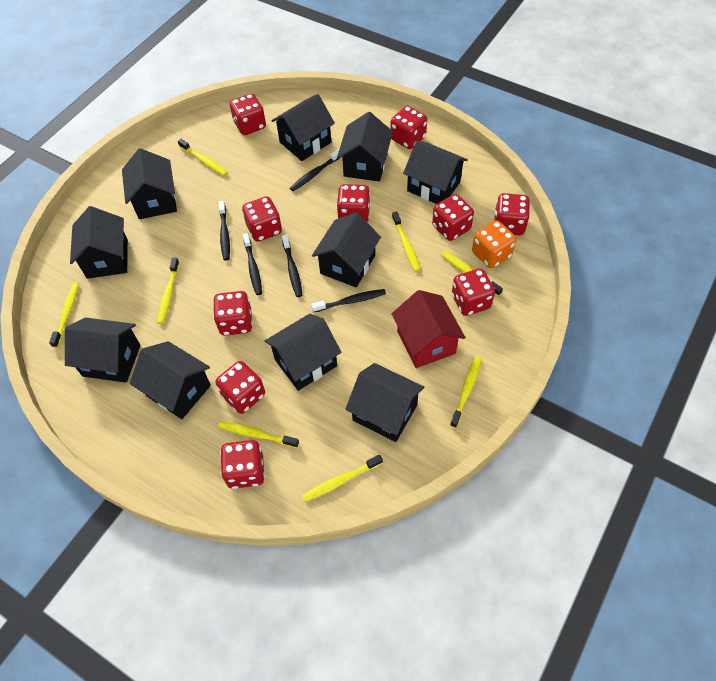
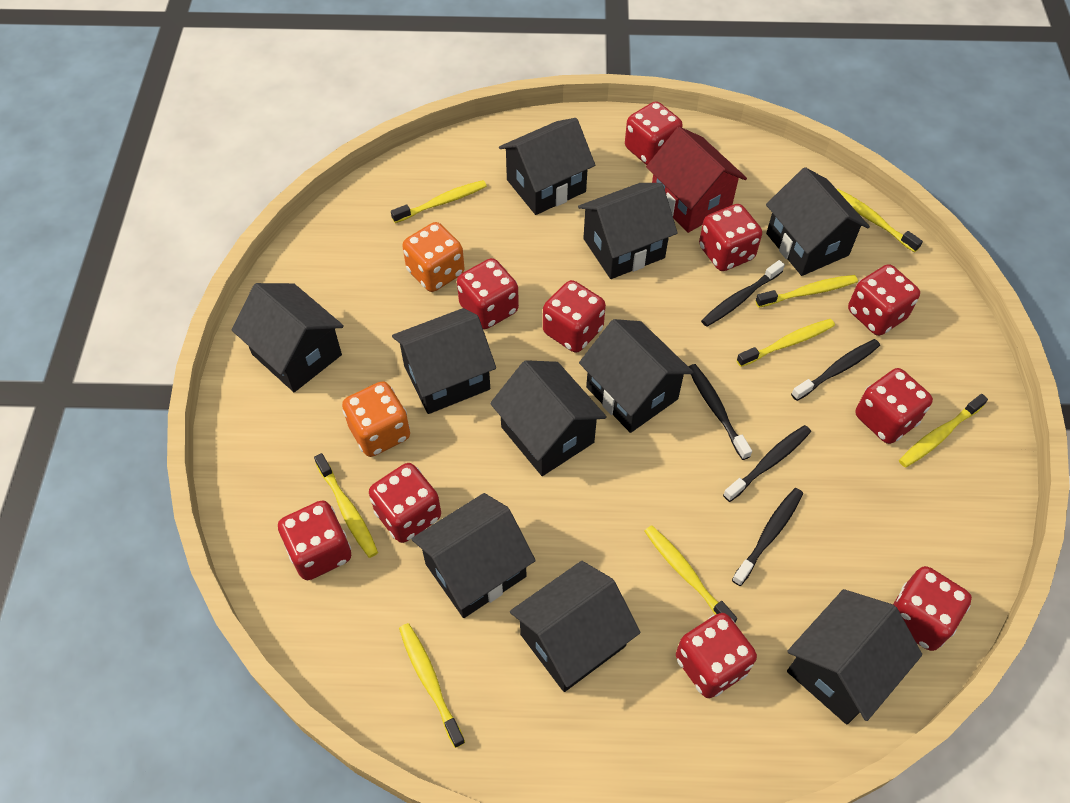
orange dice: 1 -> 2

